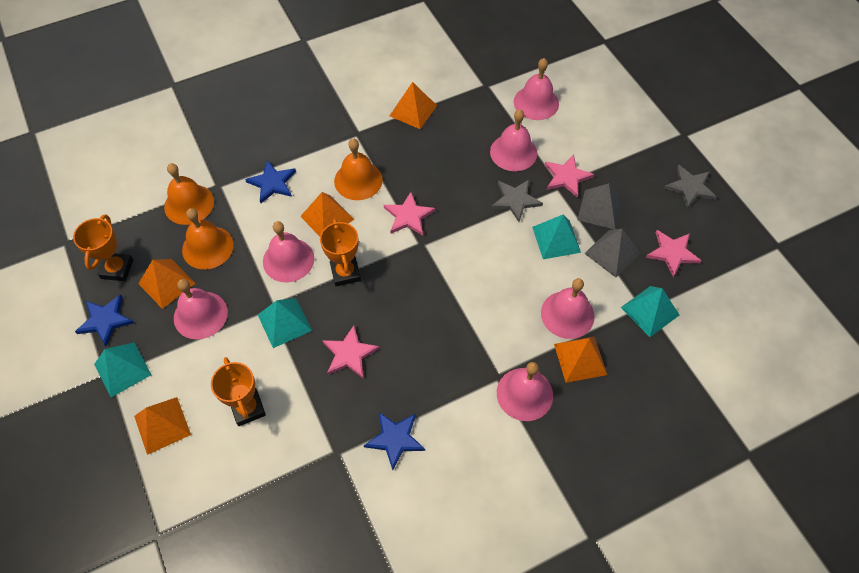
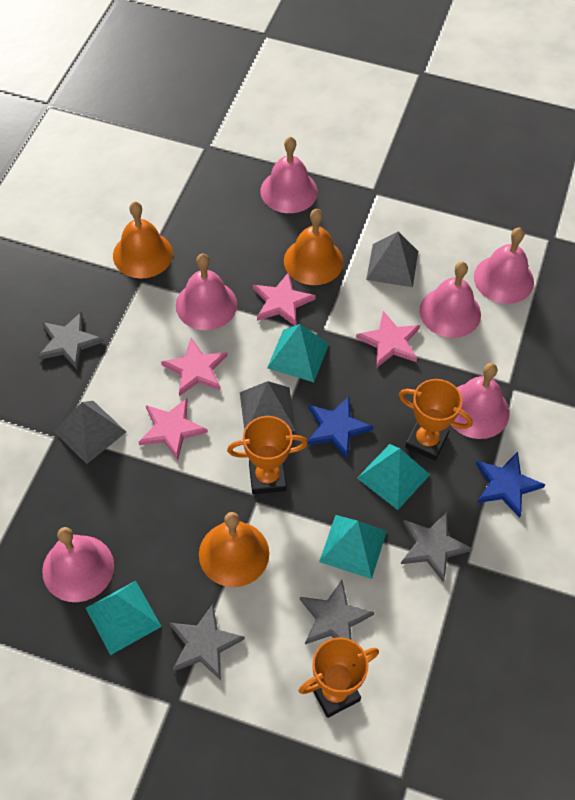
blue star: 3 -> 2
grey pyramid: 2 -> 3
grey star: 2 -> 4
orange pyramid: 5 -> 0

